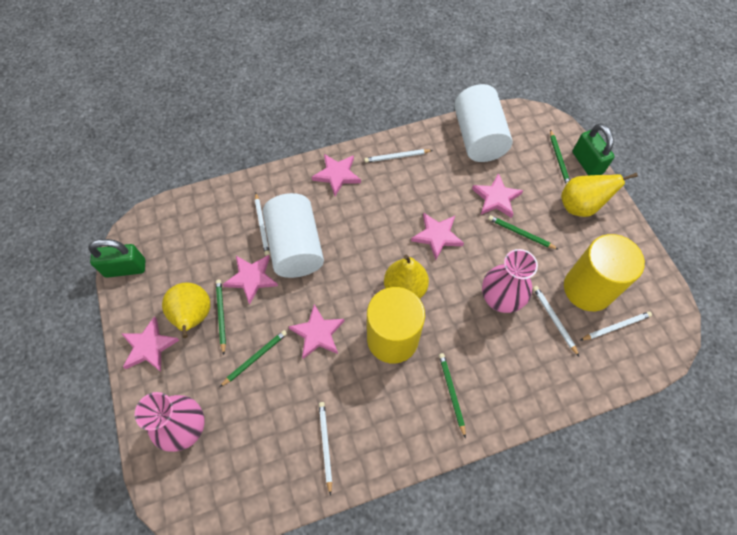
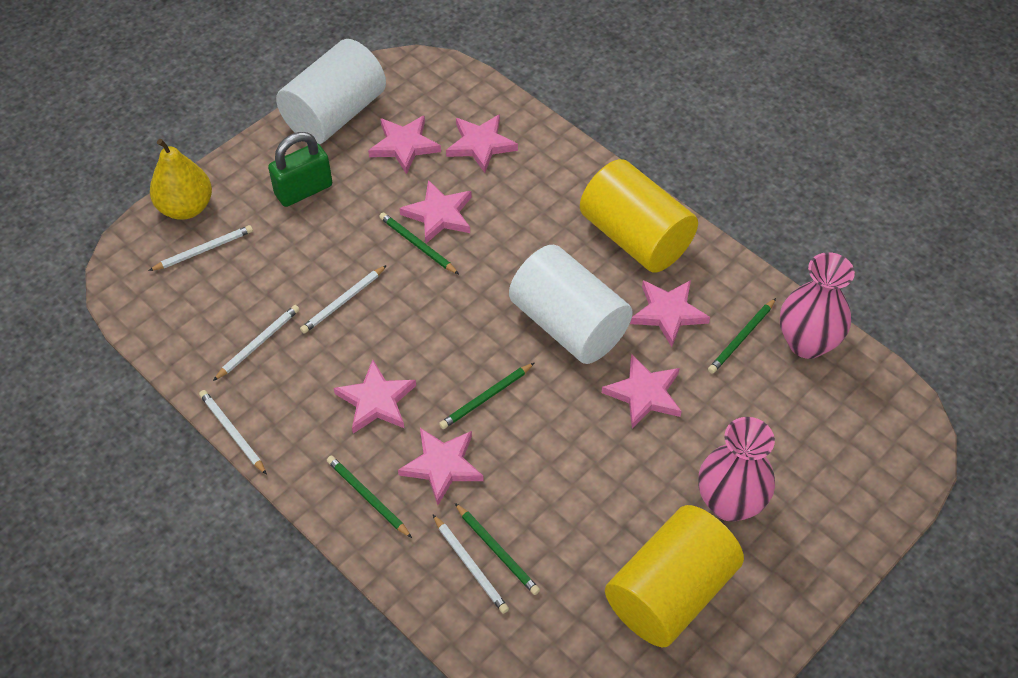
green padlock: 2 -> 1
pink star: 6 -> 7
yellow pear: 3 -> 1

